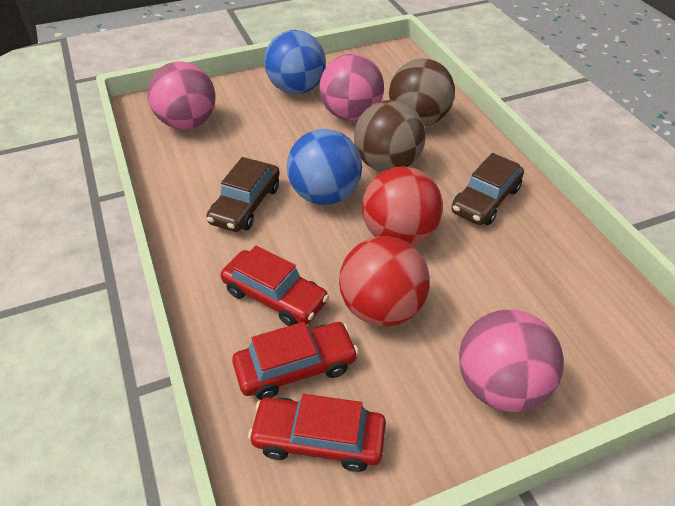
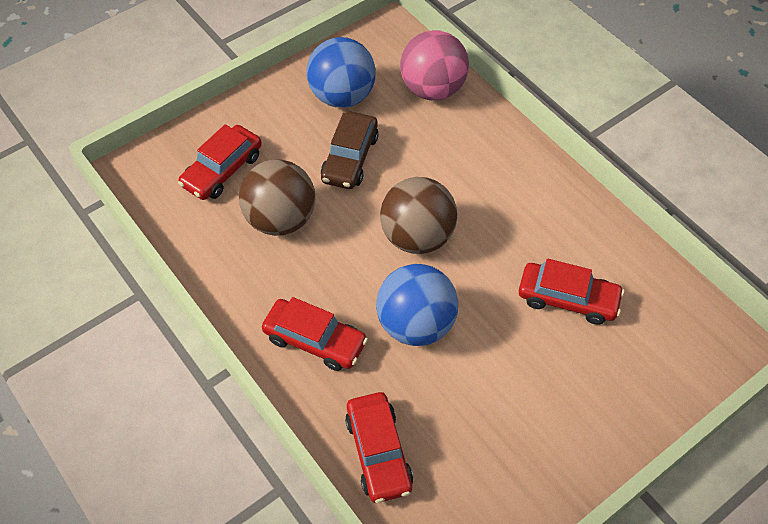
brown car: 2 -> 1
pink ball: 3 -> 1
red ball: 2 -> 0
red car: 3 -> 4

